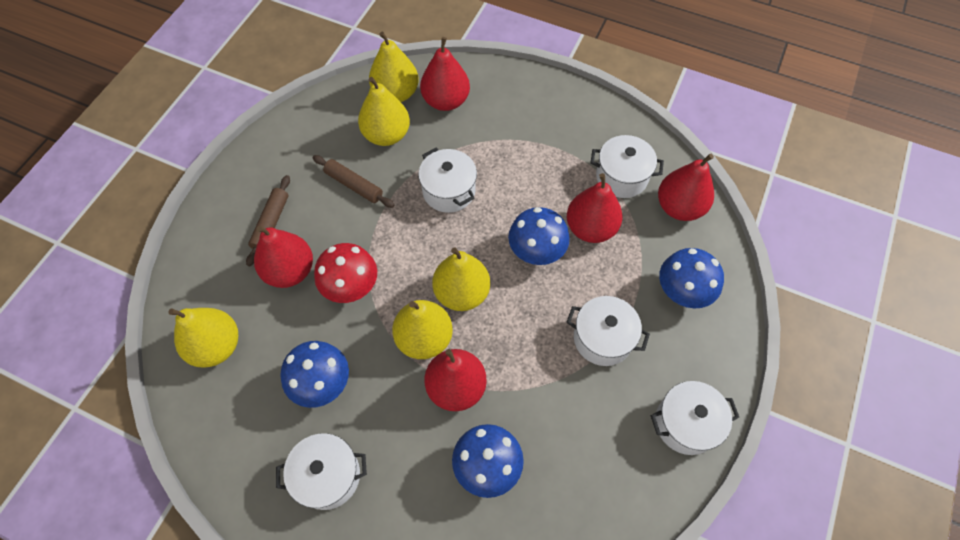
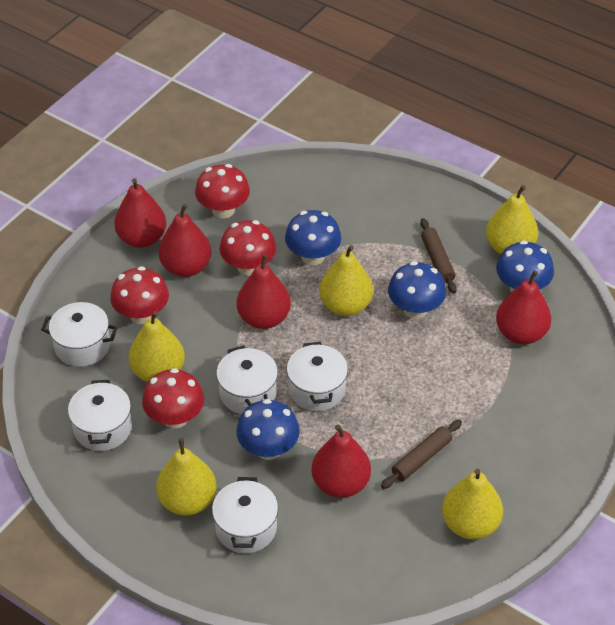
red mushroom: 1 -> 4

